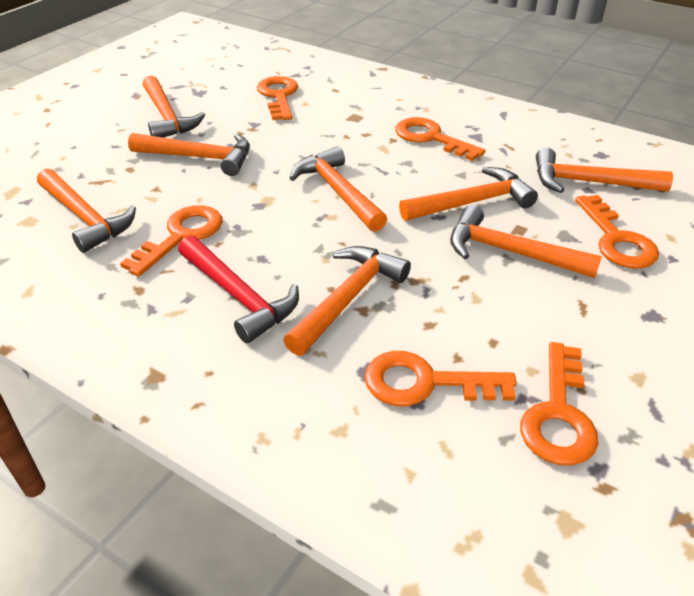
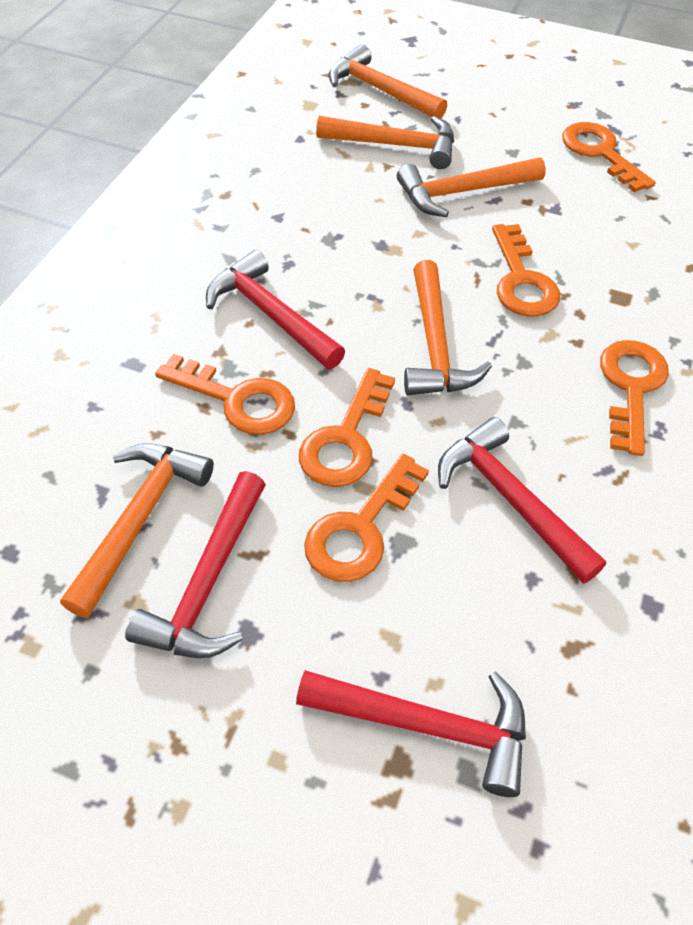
orange hammer: 8 -> 5
red hammer: 1 -> 4

